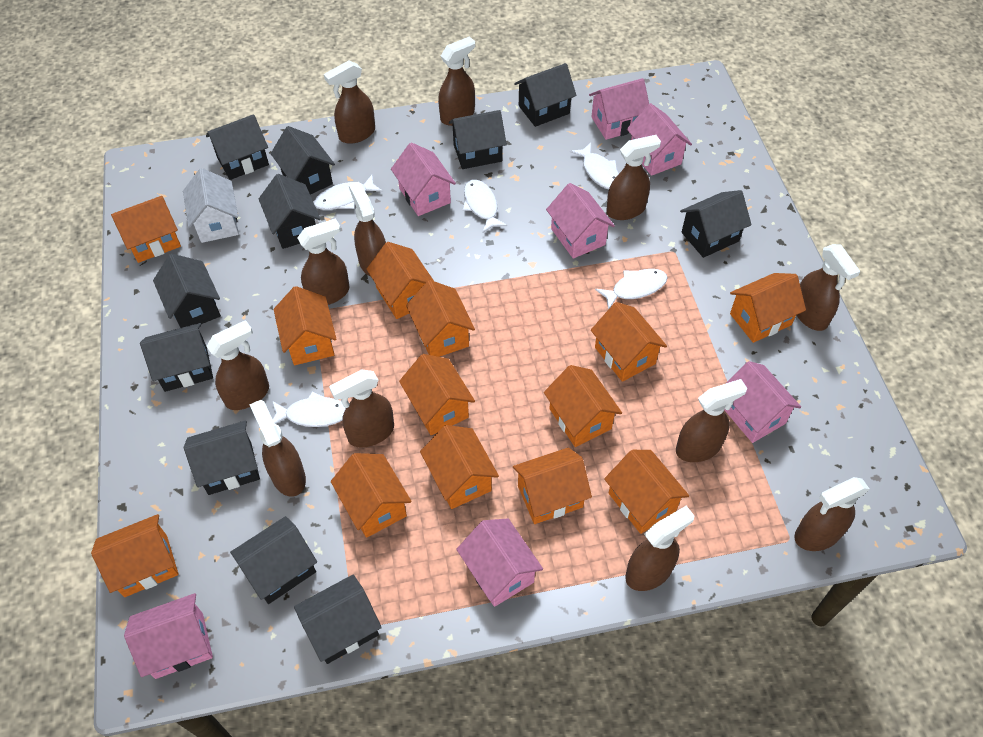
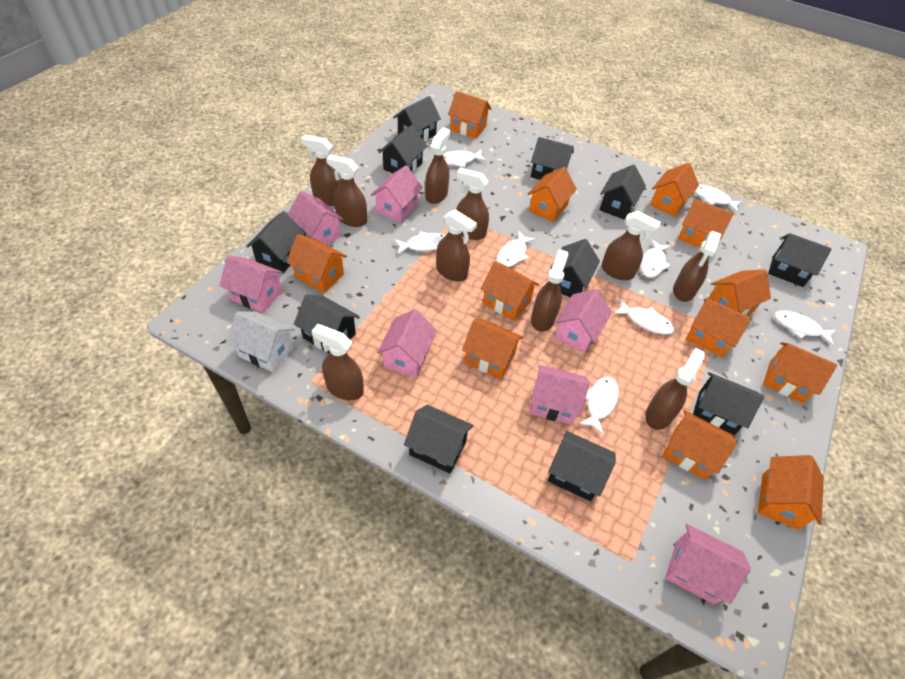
brown spray bottle: 12 -> 10
orange house: 13 -> 12
white fish: 5 -> 8

